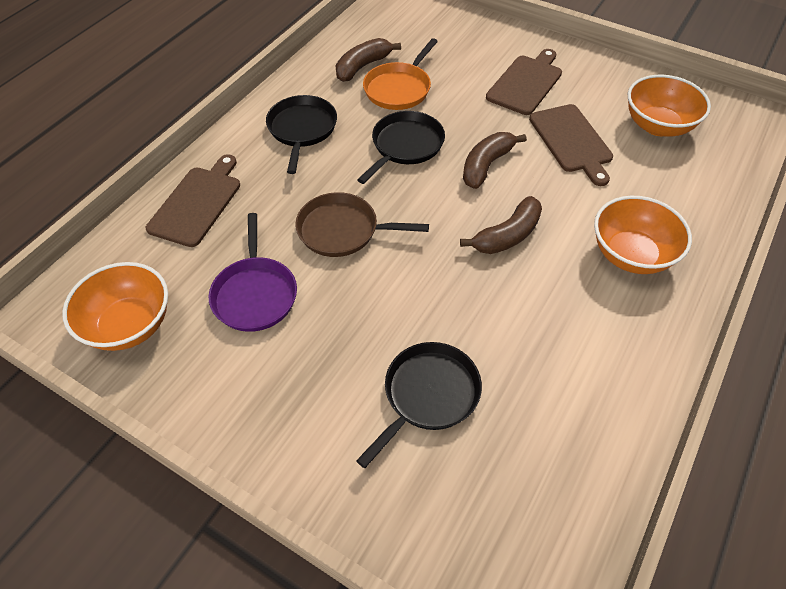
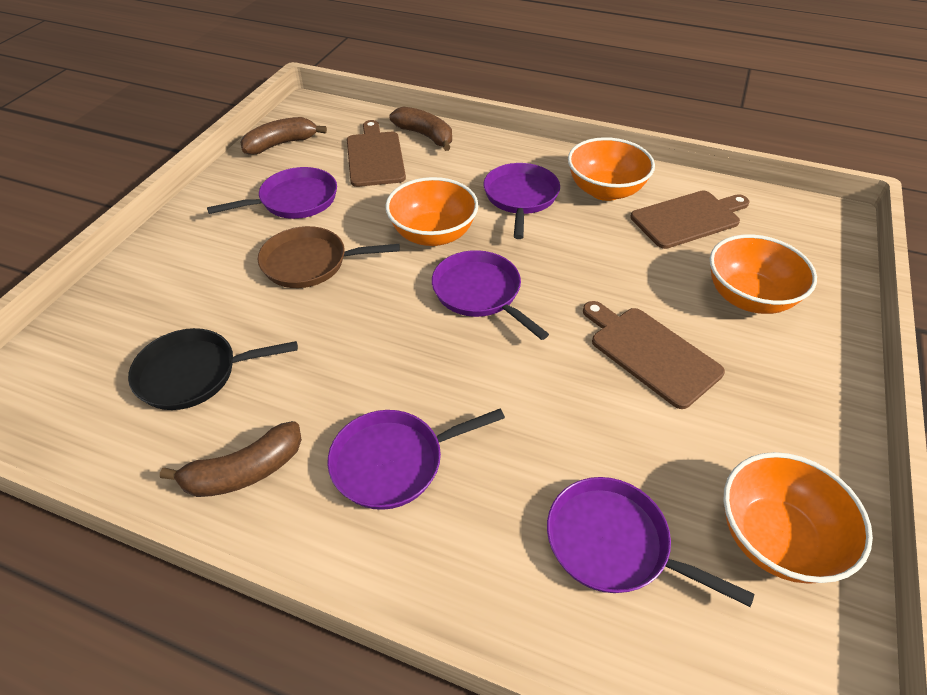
black pan: 3 -> 1
orange bowl: 3 -> 4
orange pan: 1 -> 0
purple pan: 1 -> 5

